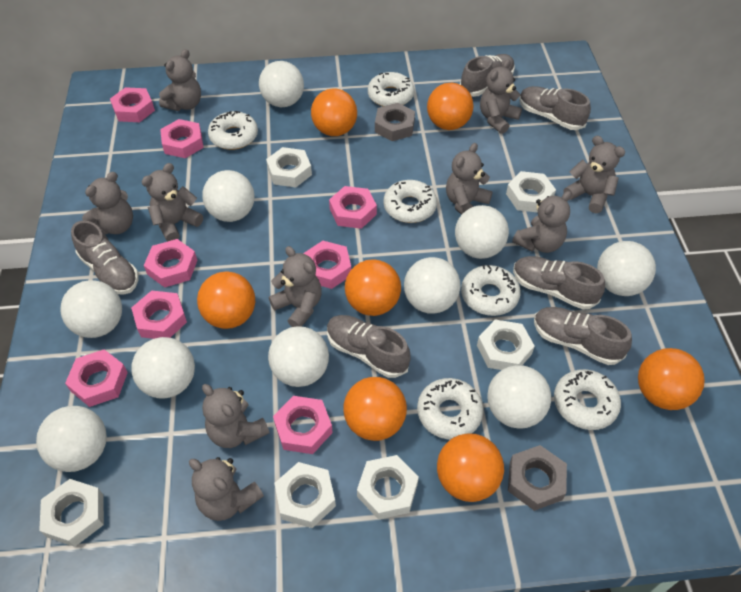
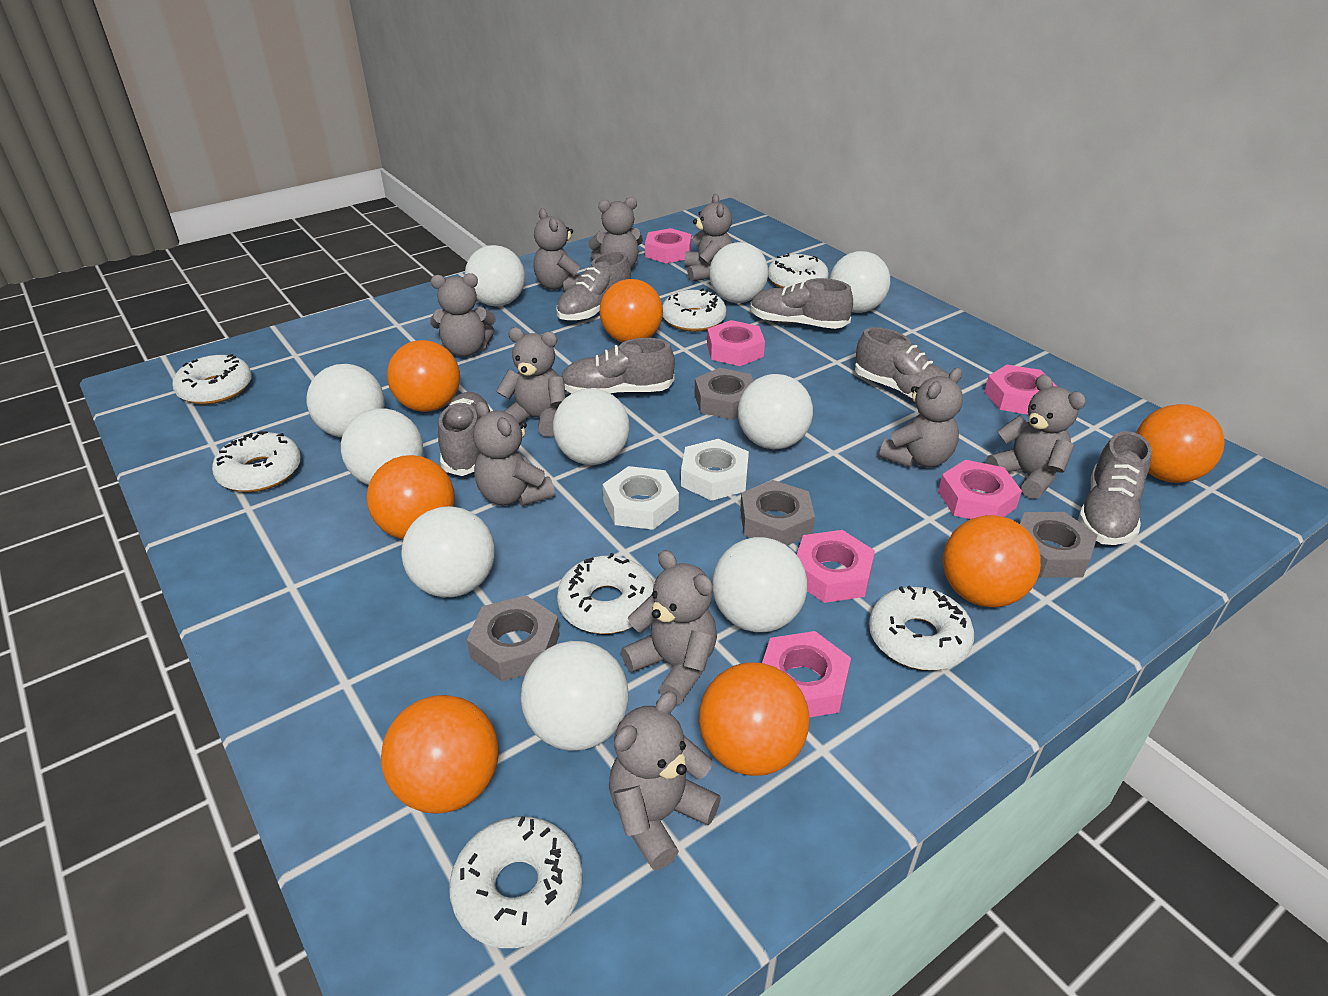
grey nut: 2 -> 4
pink nut: 8 -> 6
white donut: 6 -> 7
white nut: 6 -> 2

